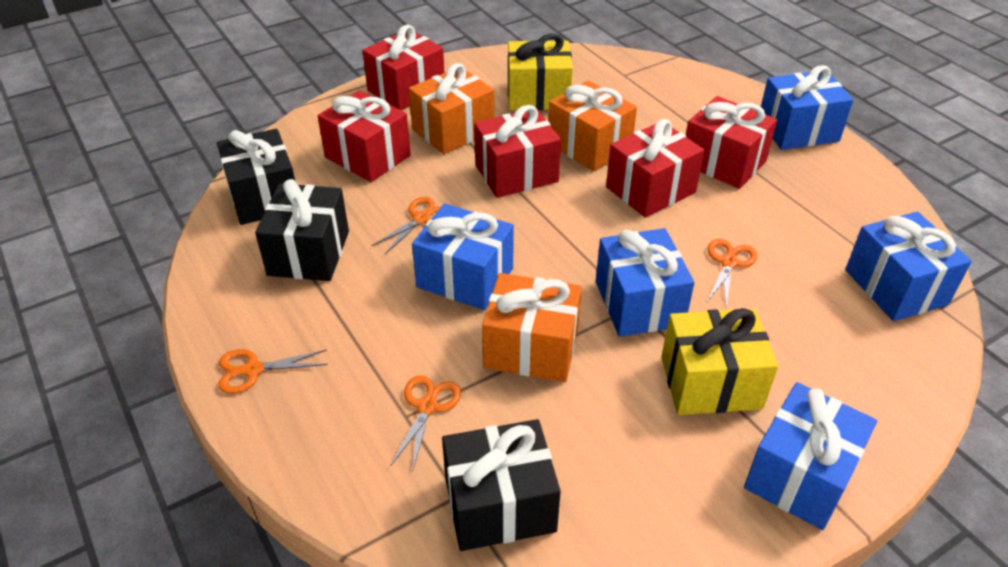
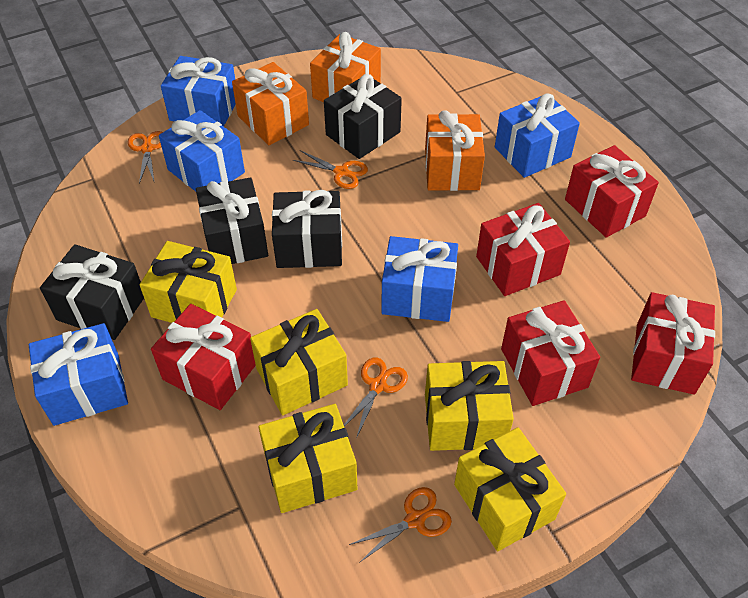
black gift: 3 -> 4
yellow gift: 2 -> 5

